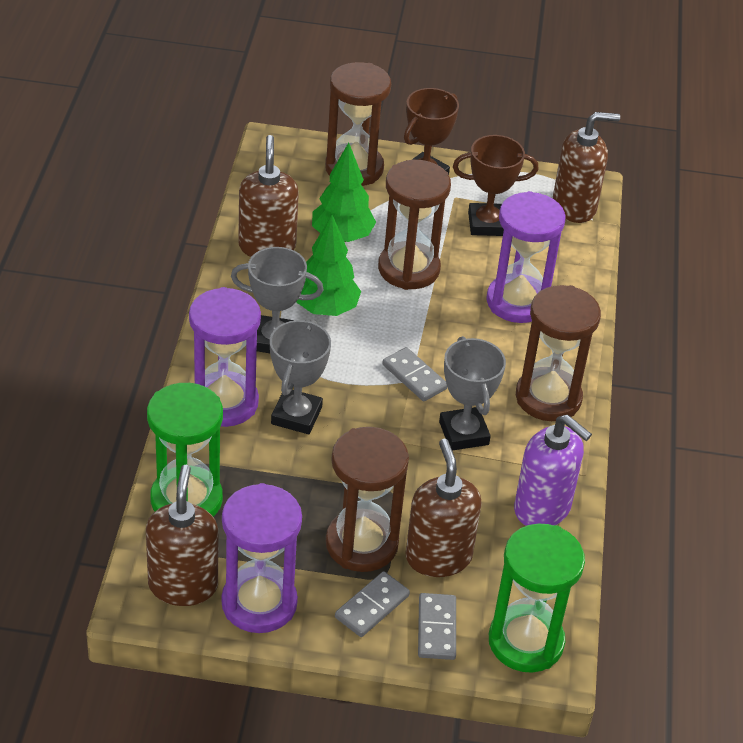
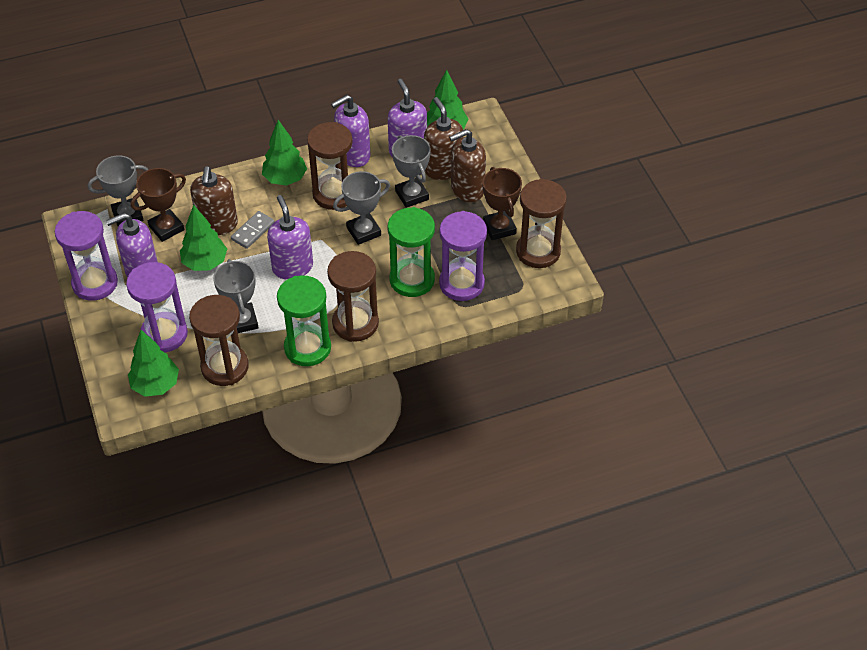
brown soap dispenser: 4 -> 3
green tree: 2 -> 4
grey domino: 3 -> 1
grey trophy: 3 -> 4
purple soap dispenser: 1 -> 4

